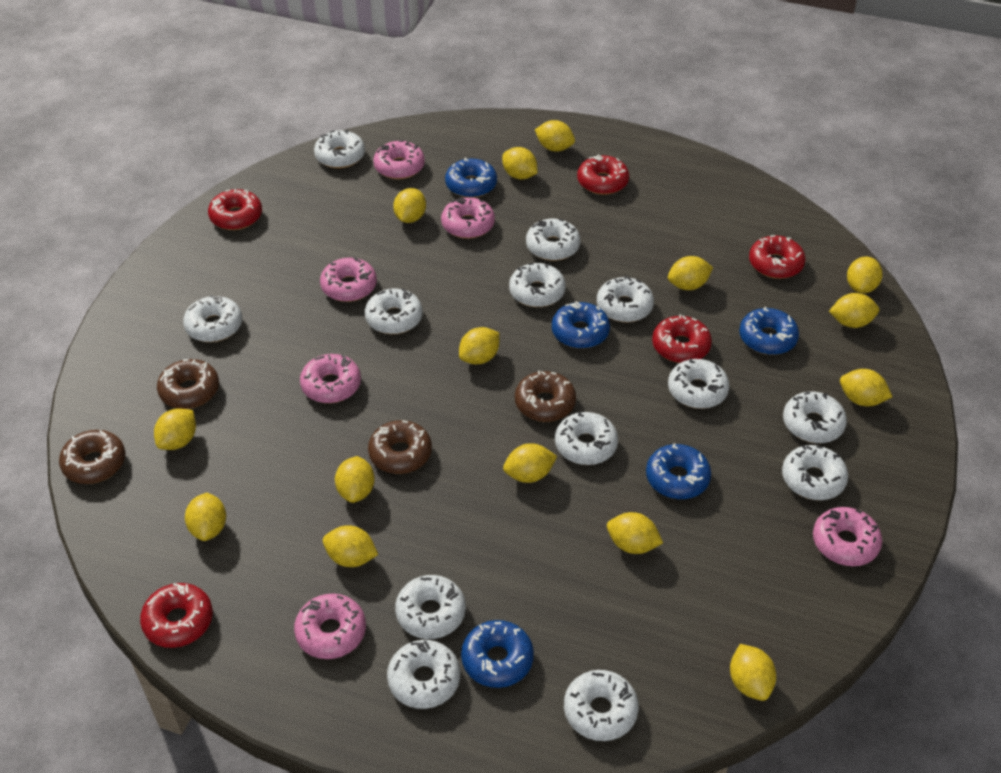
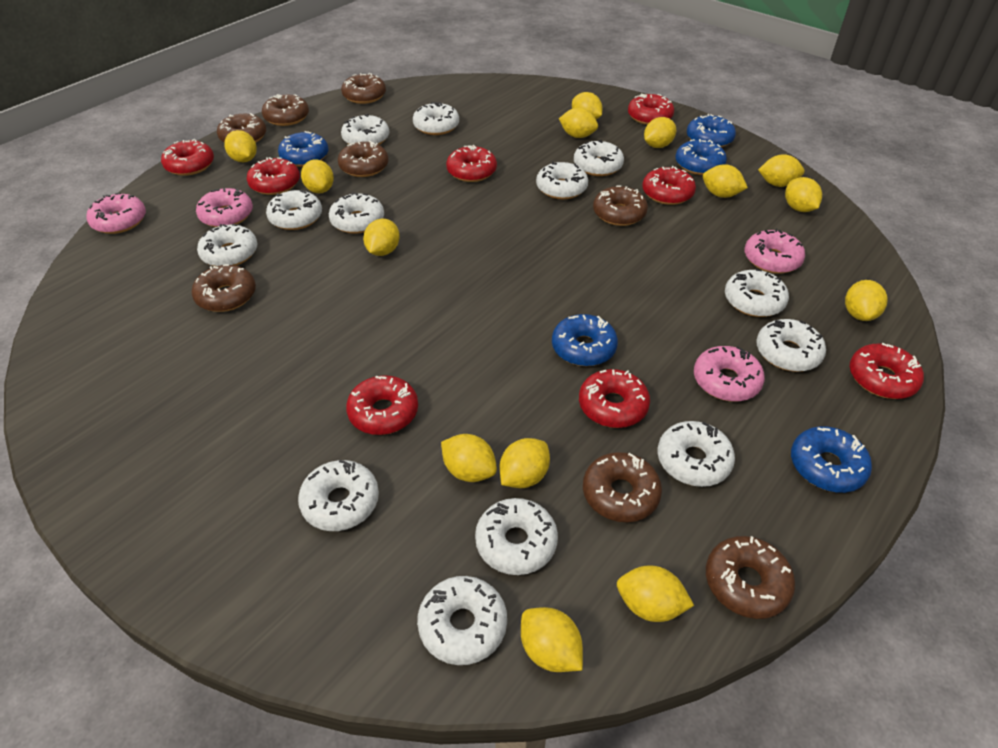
brown donut: 4 -> 8
pink donut: 6 -> 4
red donut: 5 -> 8
yellow lemon: 15 -> 14

